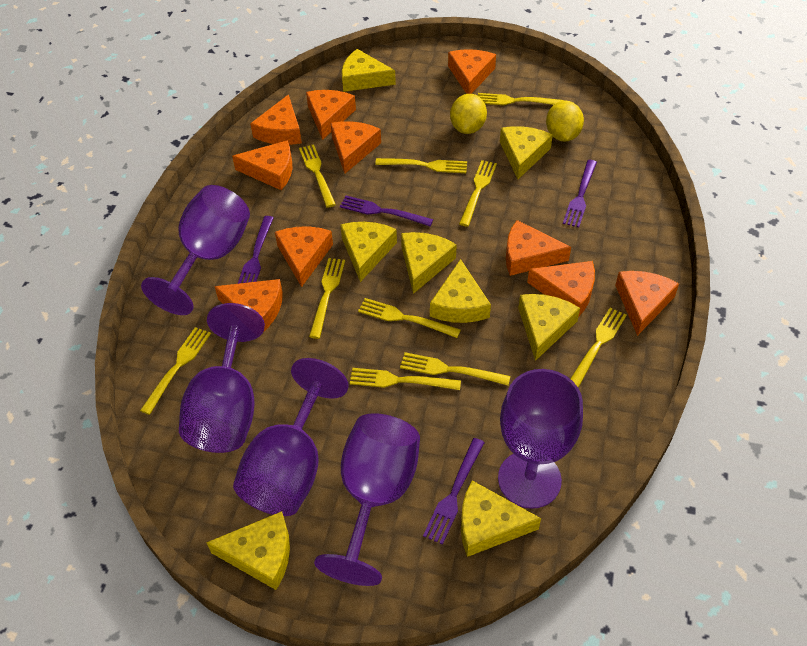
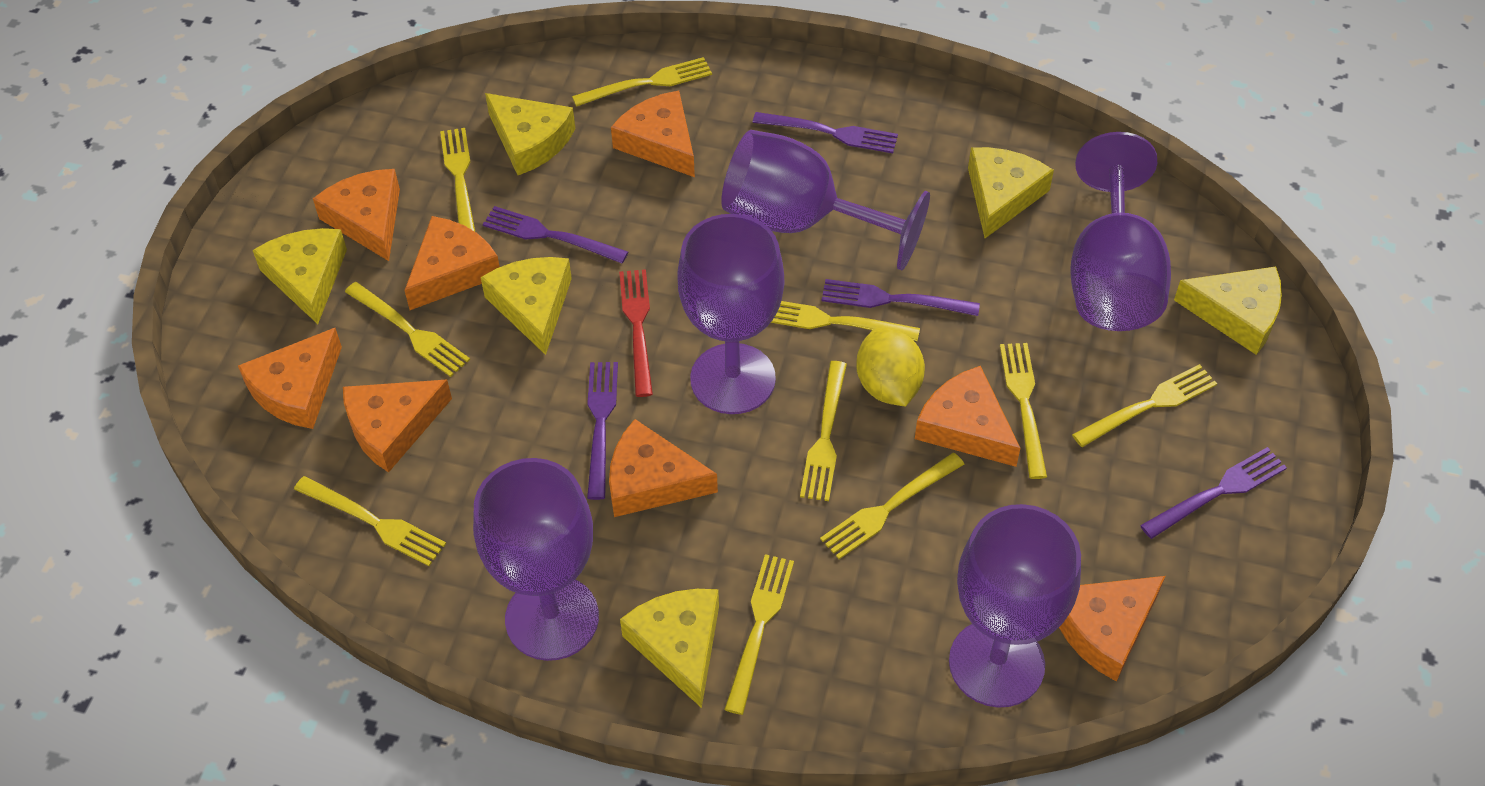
orange cheese: 10 -> 8
purple fork: 4 -> 5
red fork: 0 -> 1
yellow cheese: 8 -> 6
yellow lemon: 2 -> 1

